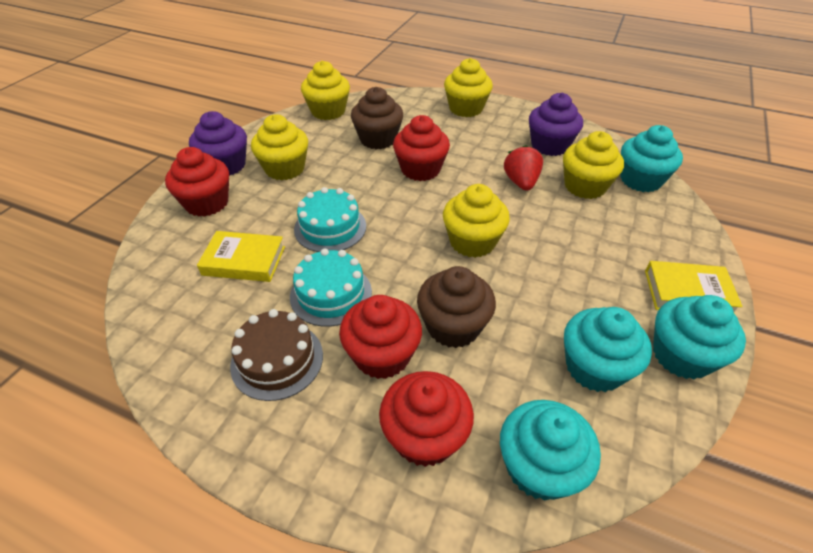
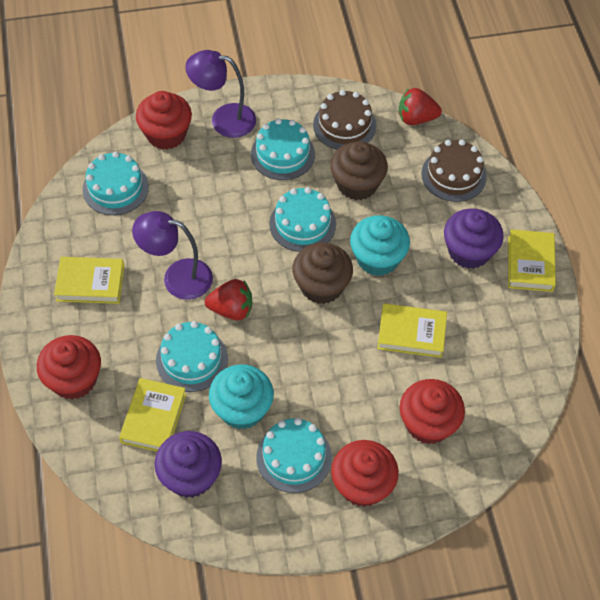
brown cake: 1 -> 2
purple lamp: 0 -> 2
red strawberry: 1 -> 2
turquoise cake: 2 -> 5
turquoise cupcake: 4 -> 2
yellow book: 2 -> 4
yellow cupcake: 5 -> 0

